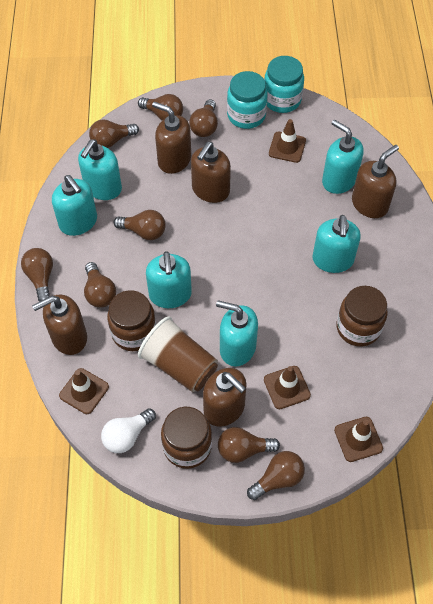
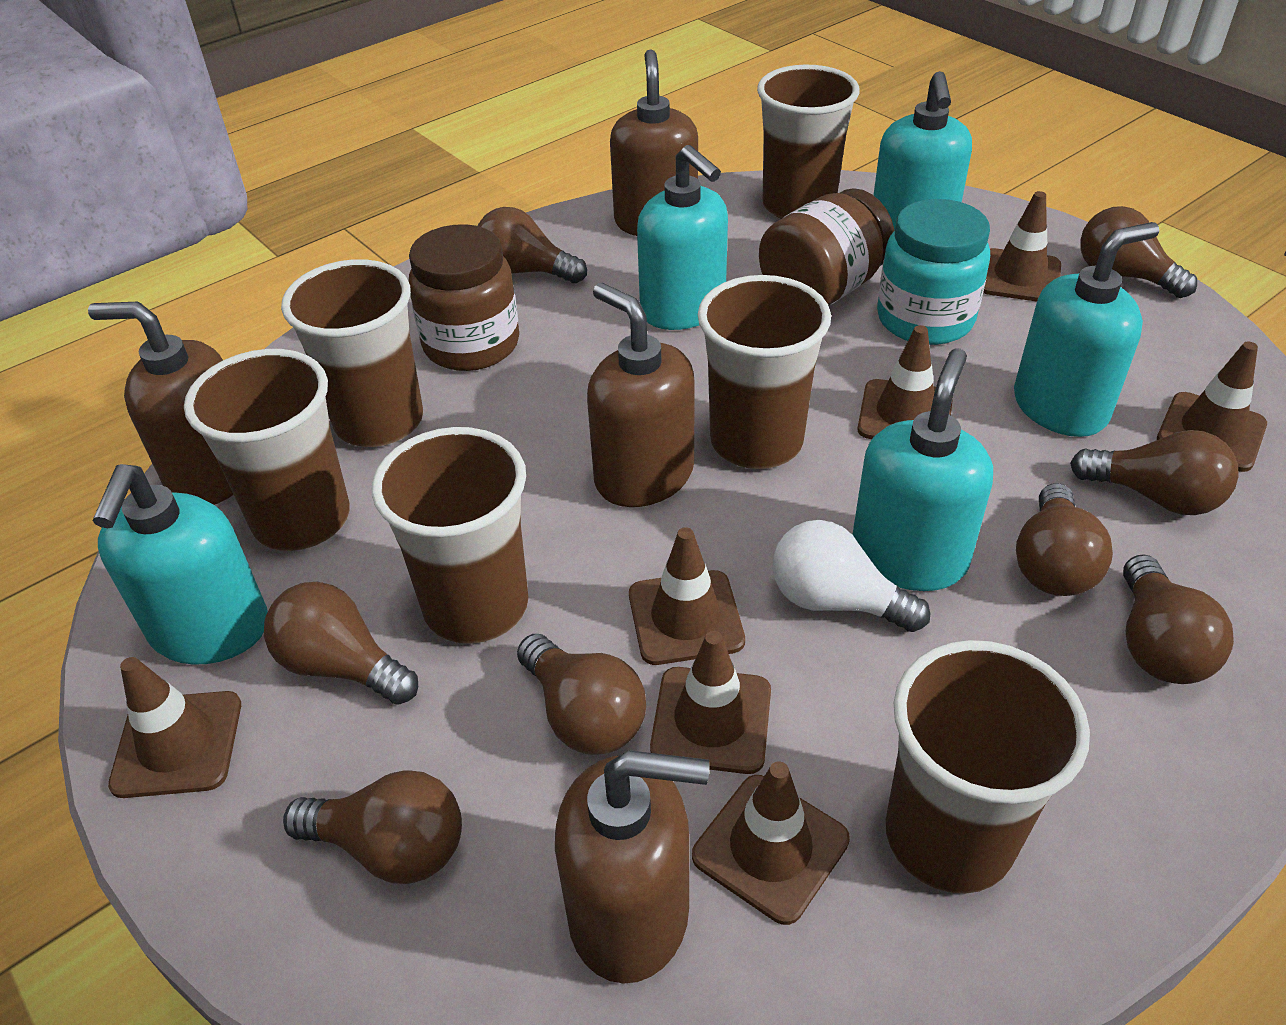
brown cup: 1 -> 6
brown jar: 3 -> 2
brown soap dispenser: 5 -> 4
brown traffic cone: 4 -> 7
turquoise jar: 2 -> 1
turquoise soap dispenser: 6 -> 5

